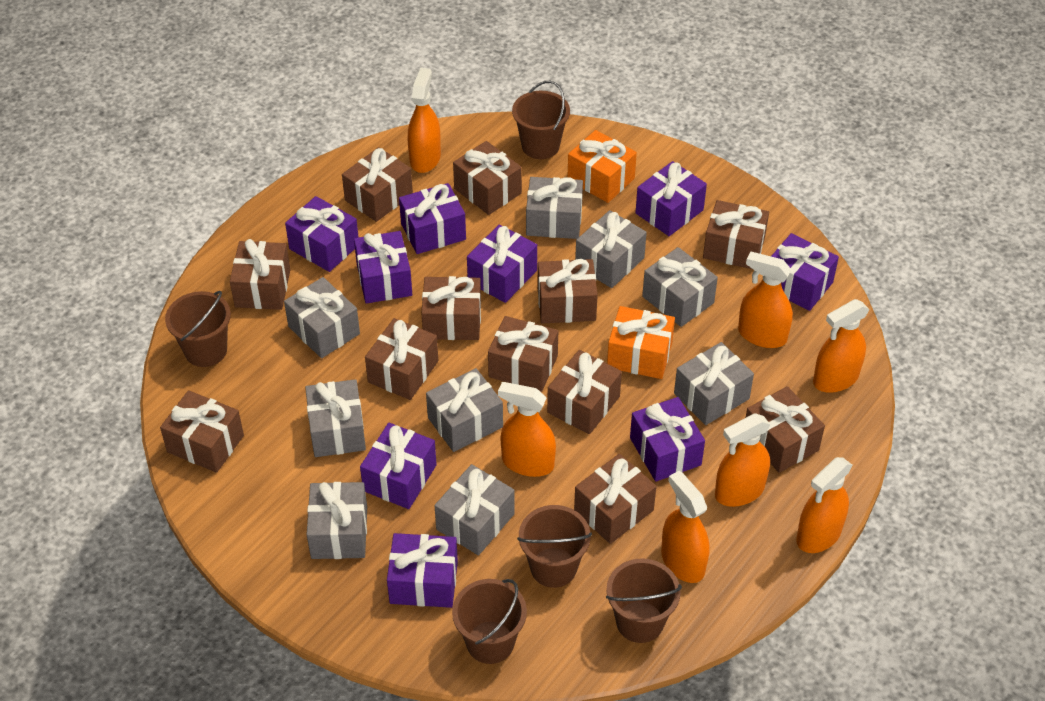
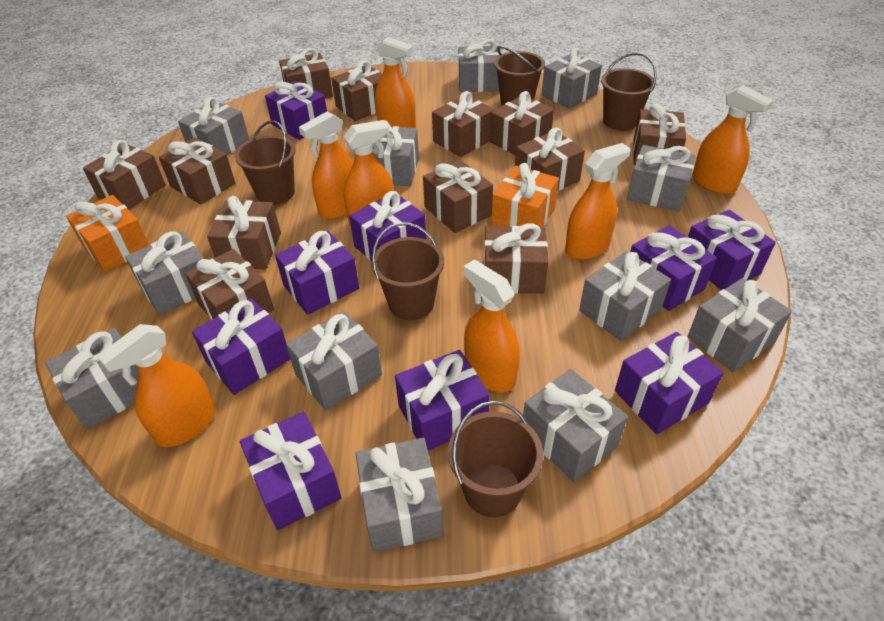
grey gift: 9 -> 12

